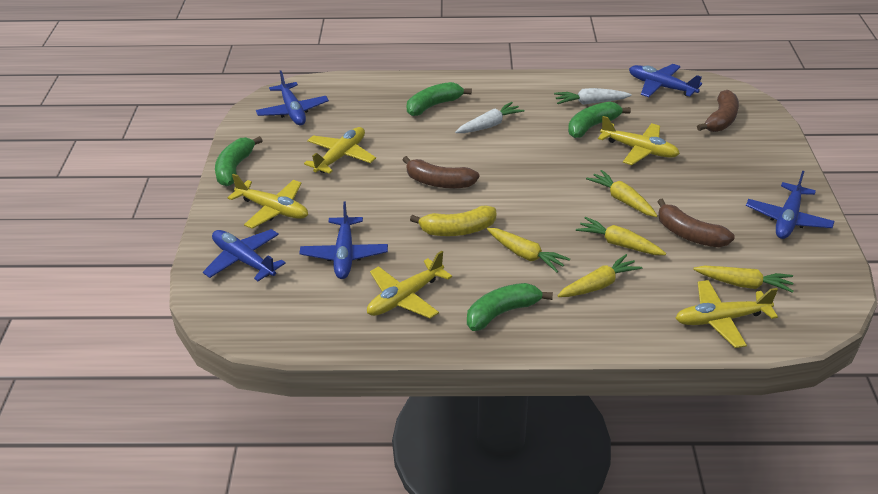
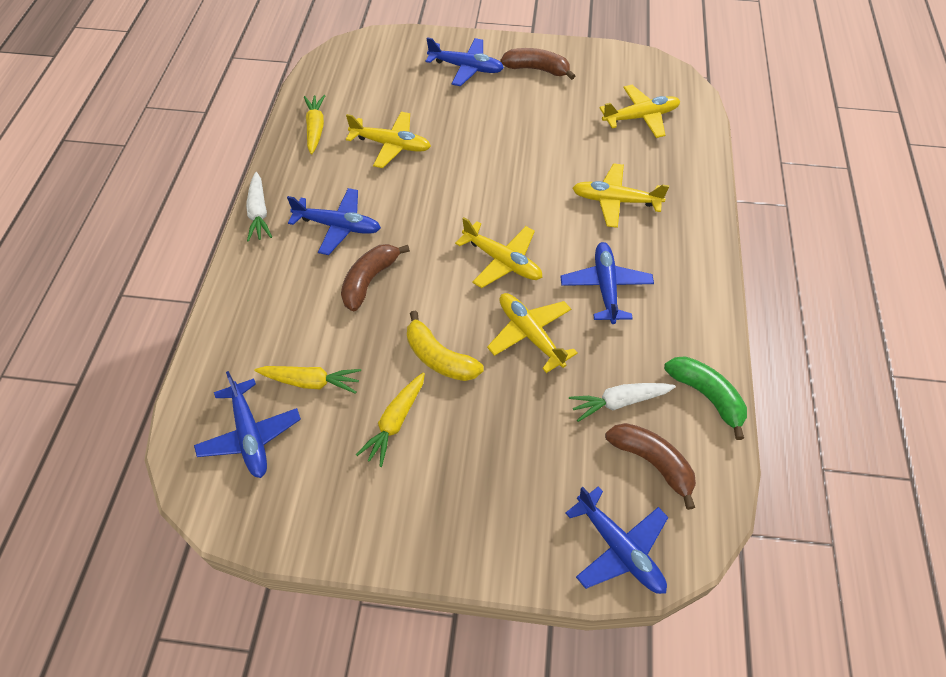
green banana: 4 -> 1
yellow carrot: 5 -> 3

